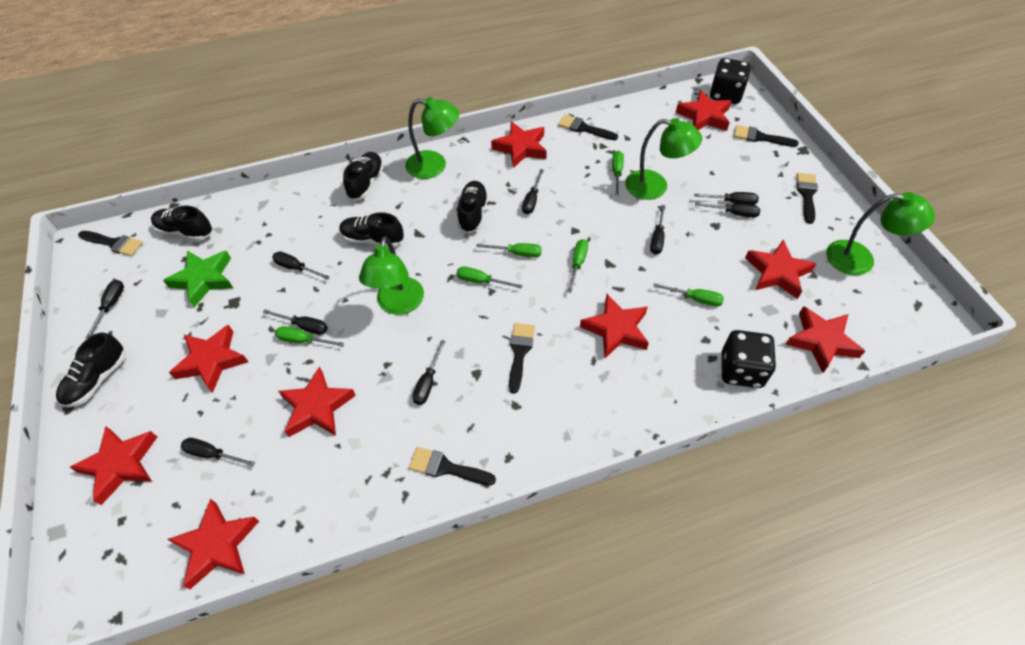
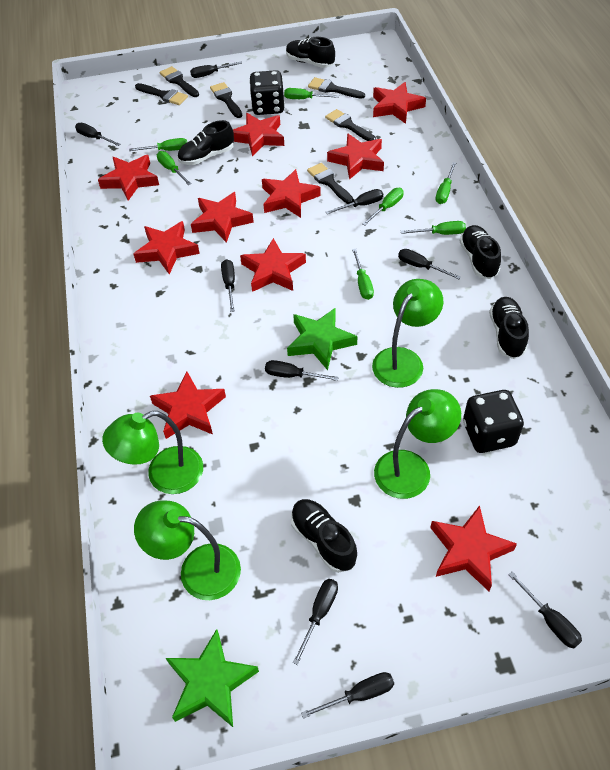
green screwdriver: 6 -> 7
green star: 1 -> 2
red star: 9 -> 10

